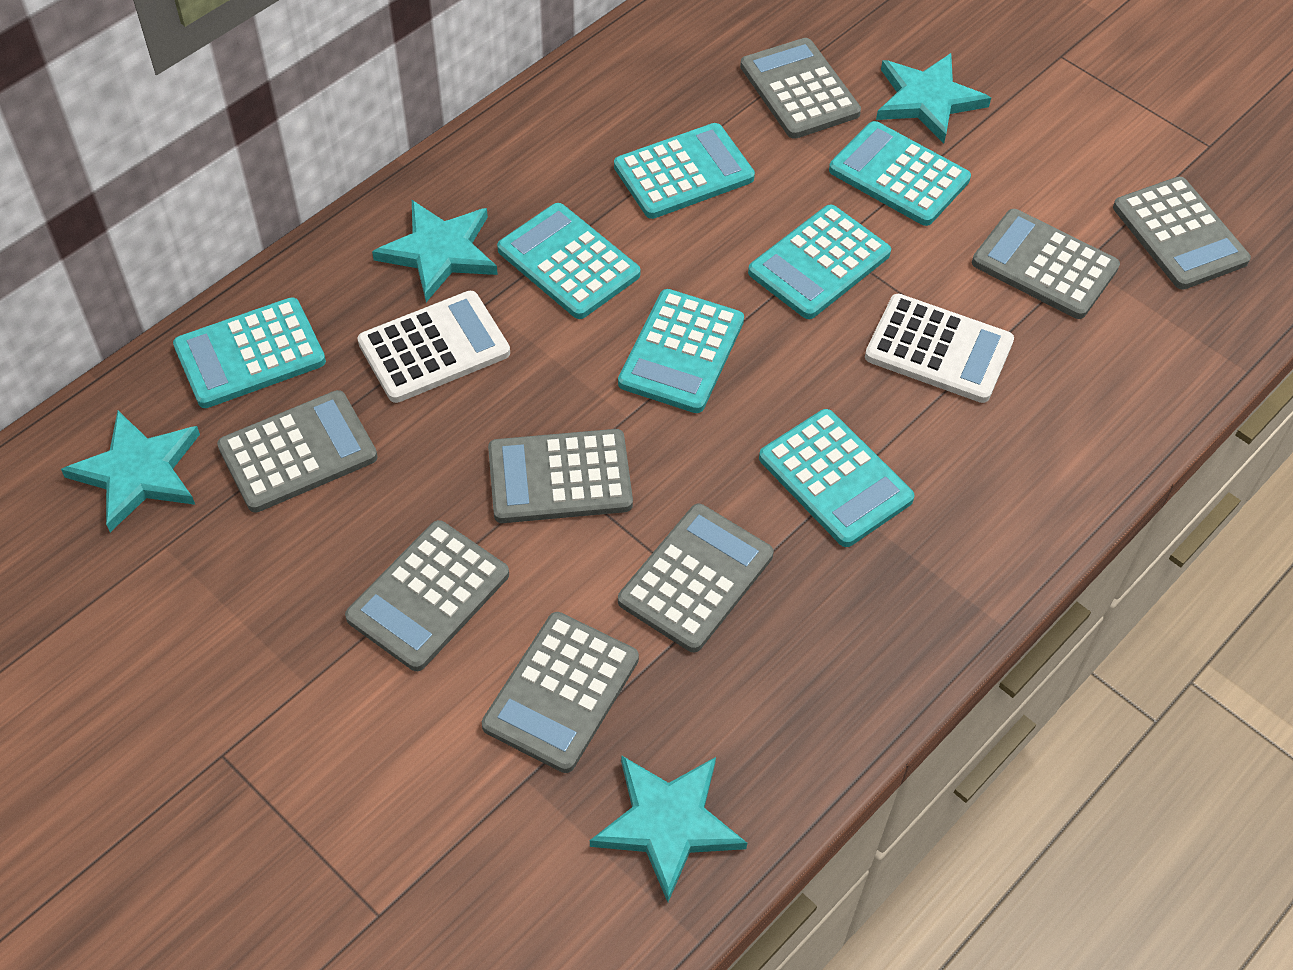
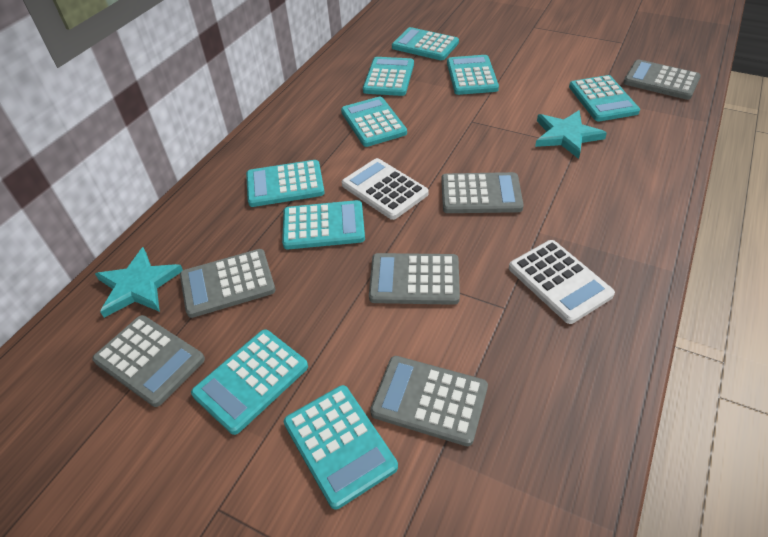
grey calculator: 8 -> 6
turquoise calculator: 7 -> 9
turquoise star: 4 -> 2

